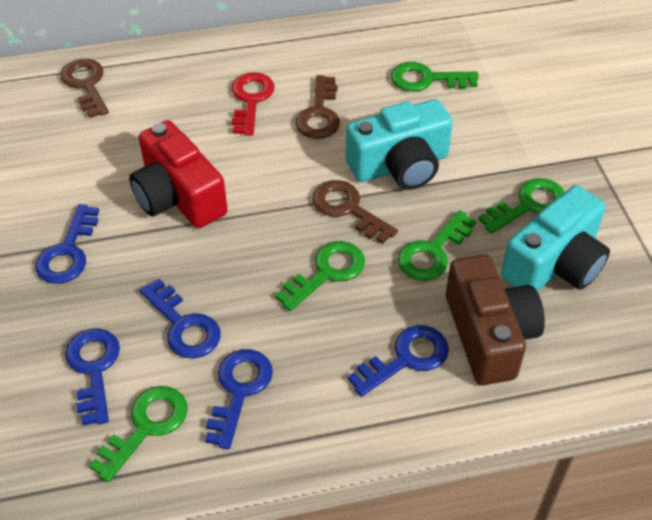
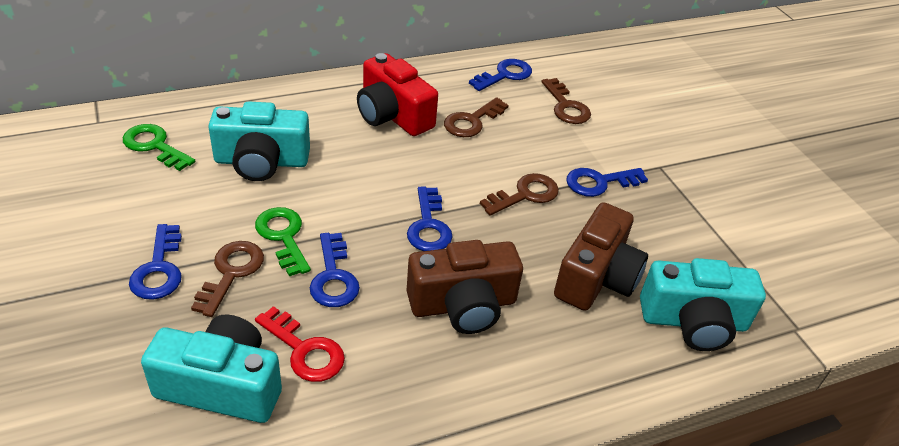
brown camera: 1 -> 2
brown key: 3 -> 4
green key: 5 -> 2
turquoise camera: 2 -> 3

